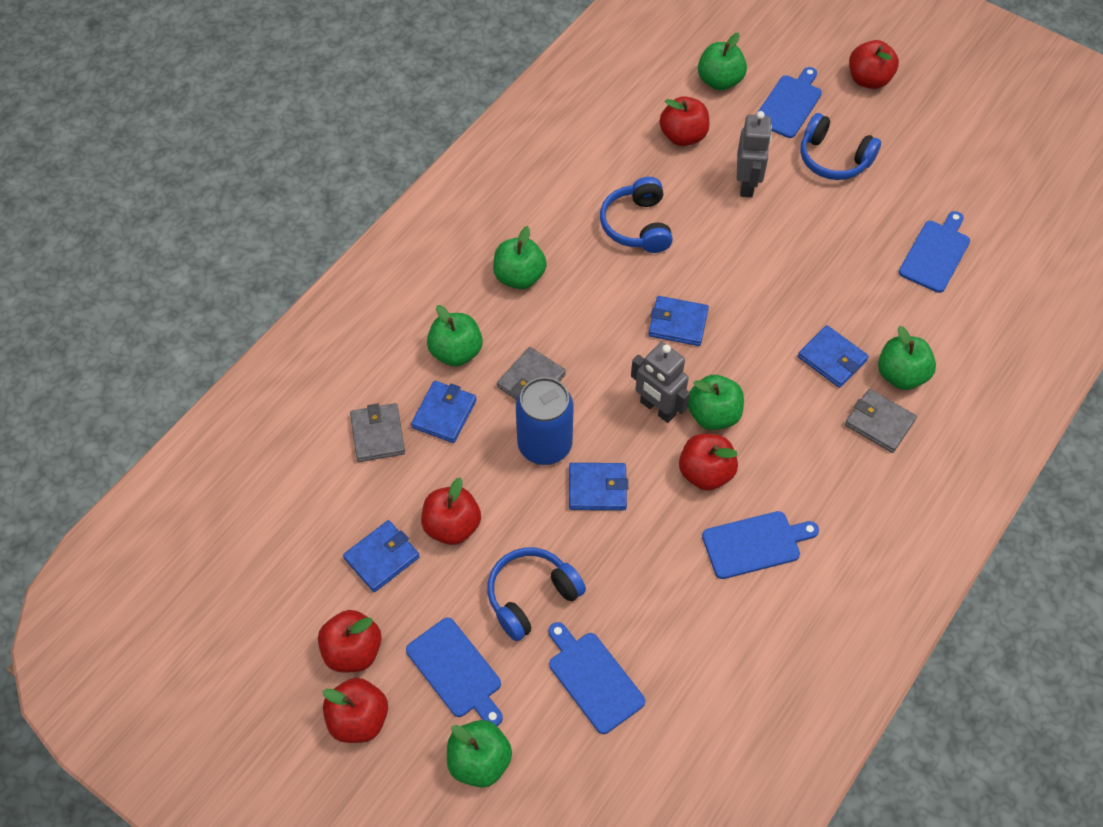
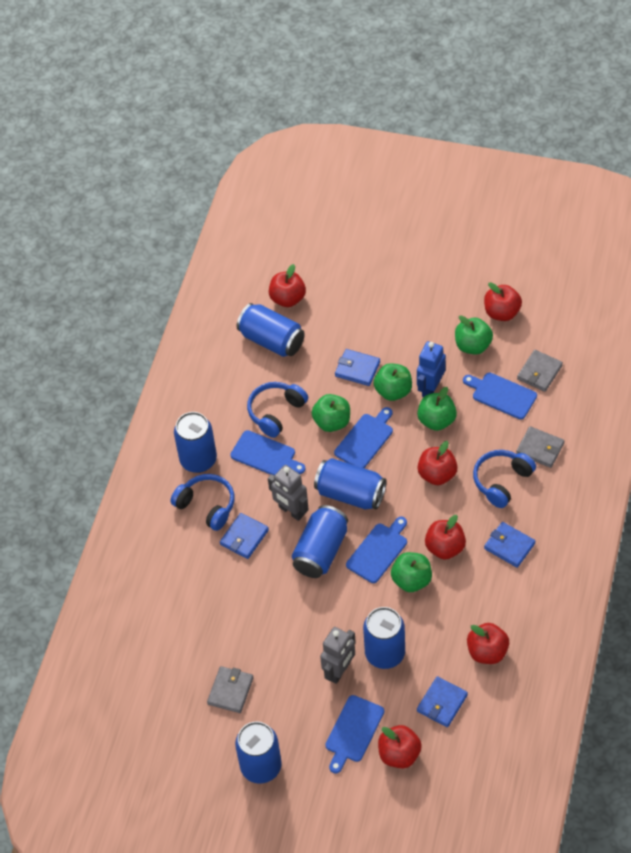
blue can: 1 -> 6
blue robot: 0 -> 1
blue wallet: 5 -> 4
green apple: 6 -> 5

